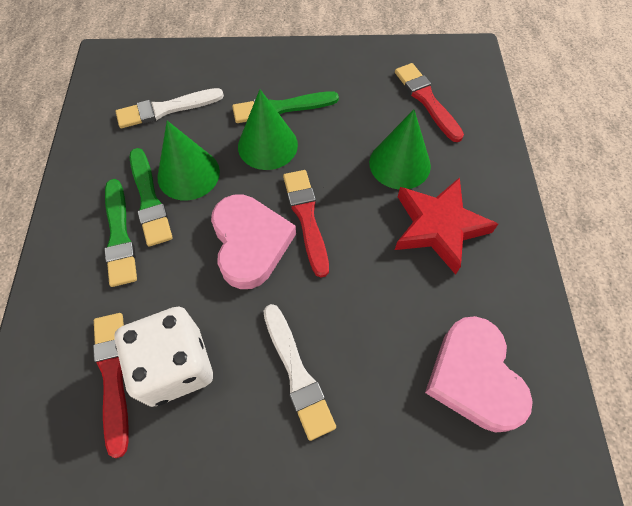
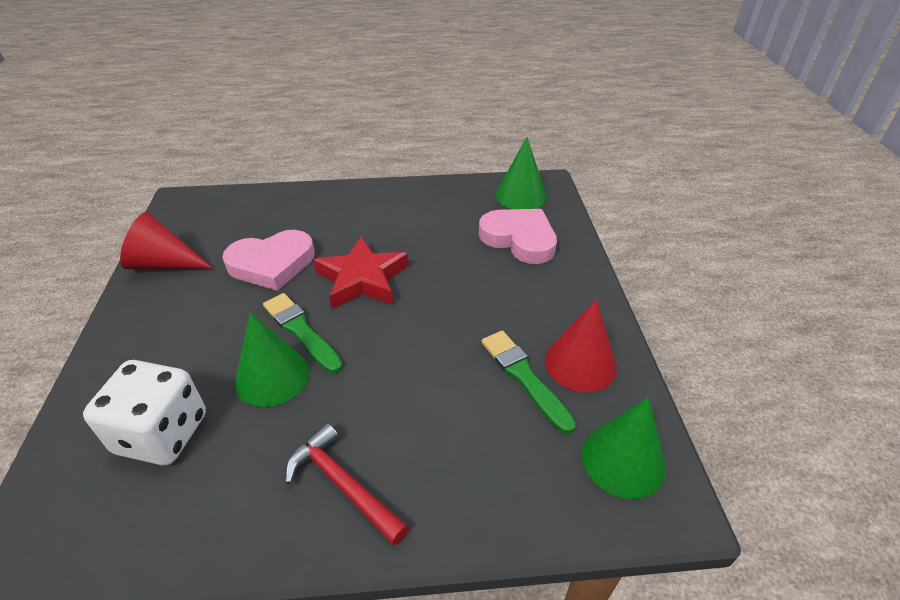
green brush: 3 -> 2
red brush: 3 -> 0
red cone: 0 -> 2
red hammer: 0 -> 1
white brush: 2 -> 0

